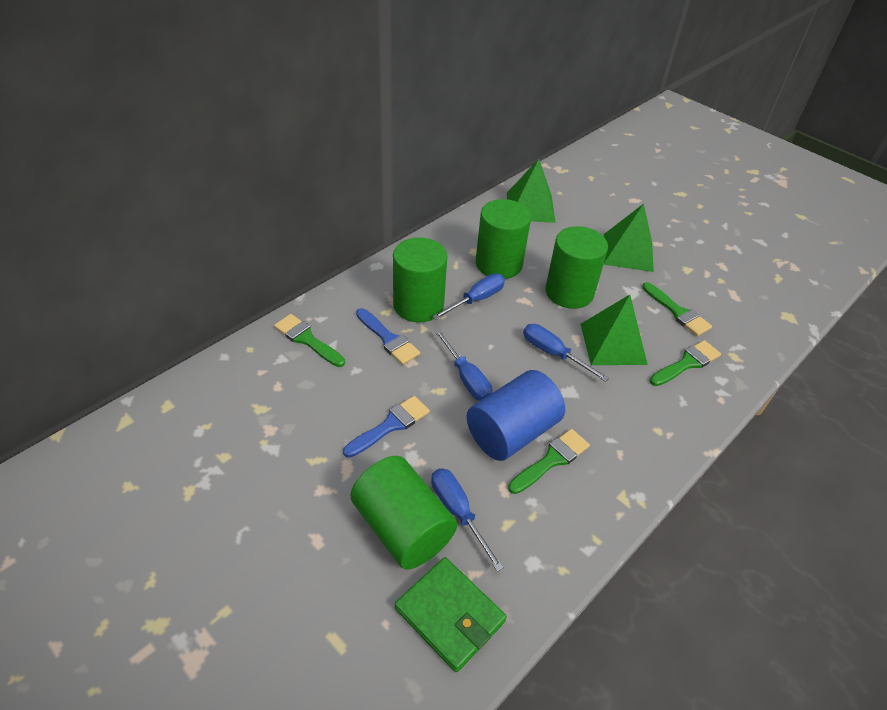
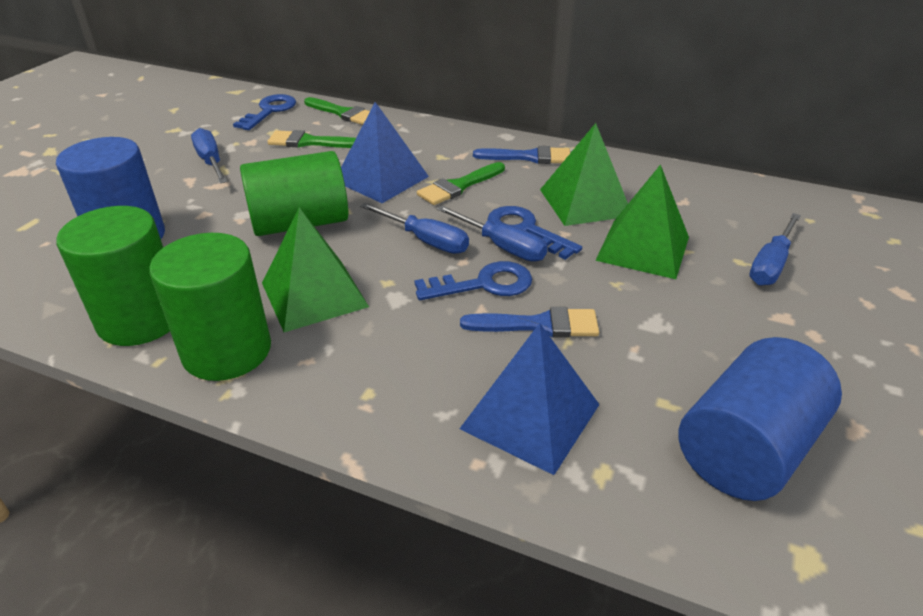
blue cylinder: 1 -> 2
blue key: 0 -> 3
blue pyramid: 0 -> 2
green brush: 4 -> 3
green cylinder: 4 -> 3
green wallet: 1 -> 0

